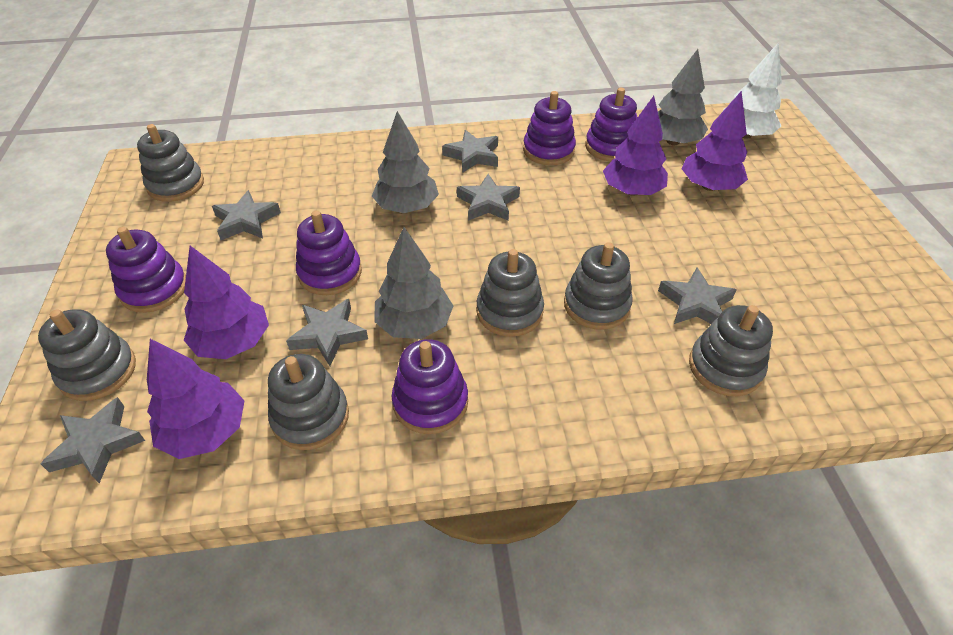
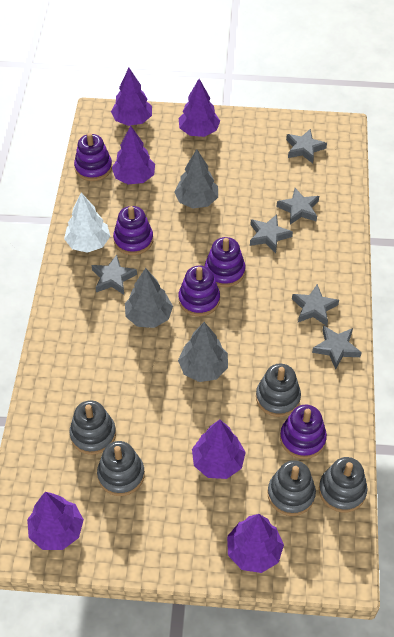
grey stacking toy: 6 -> 5
purple tree: 4 -> 6

